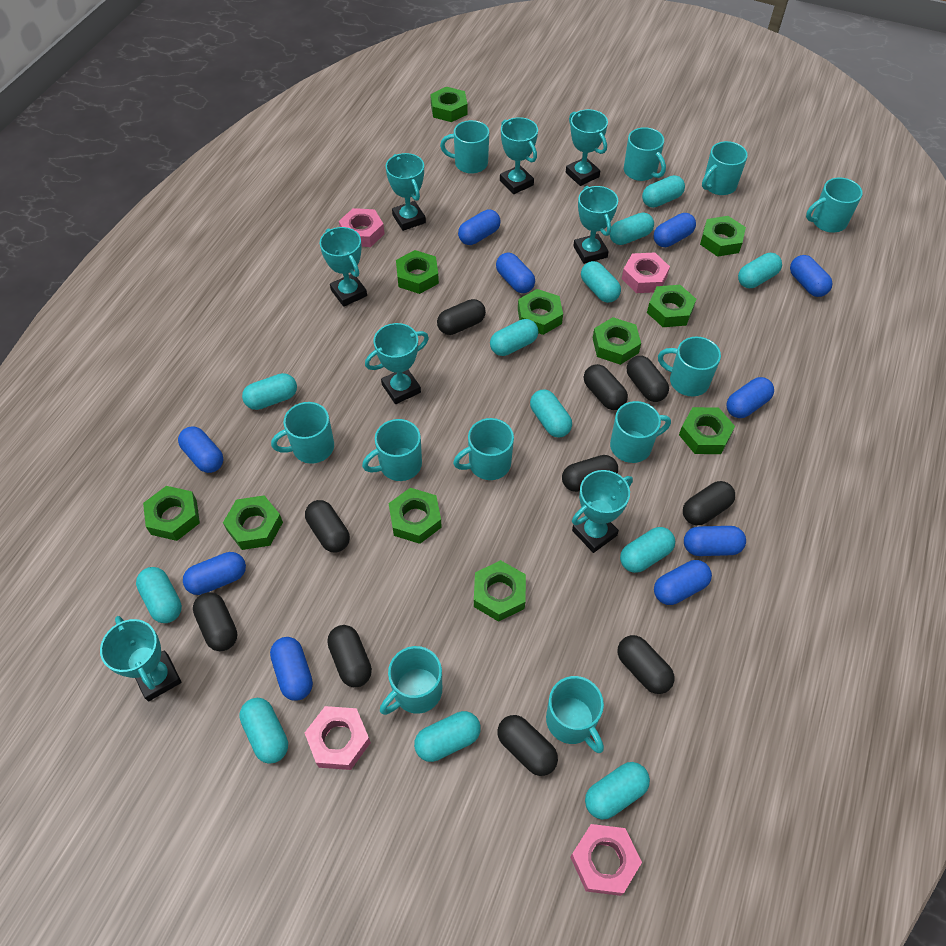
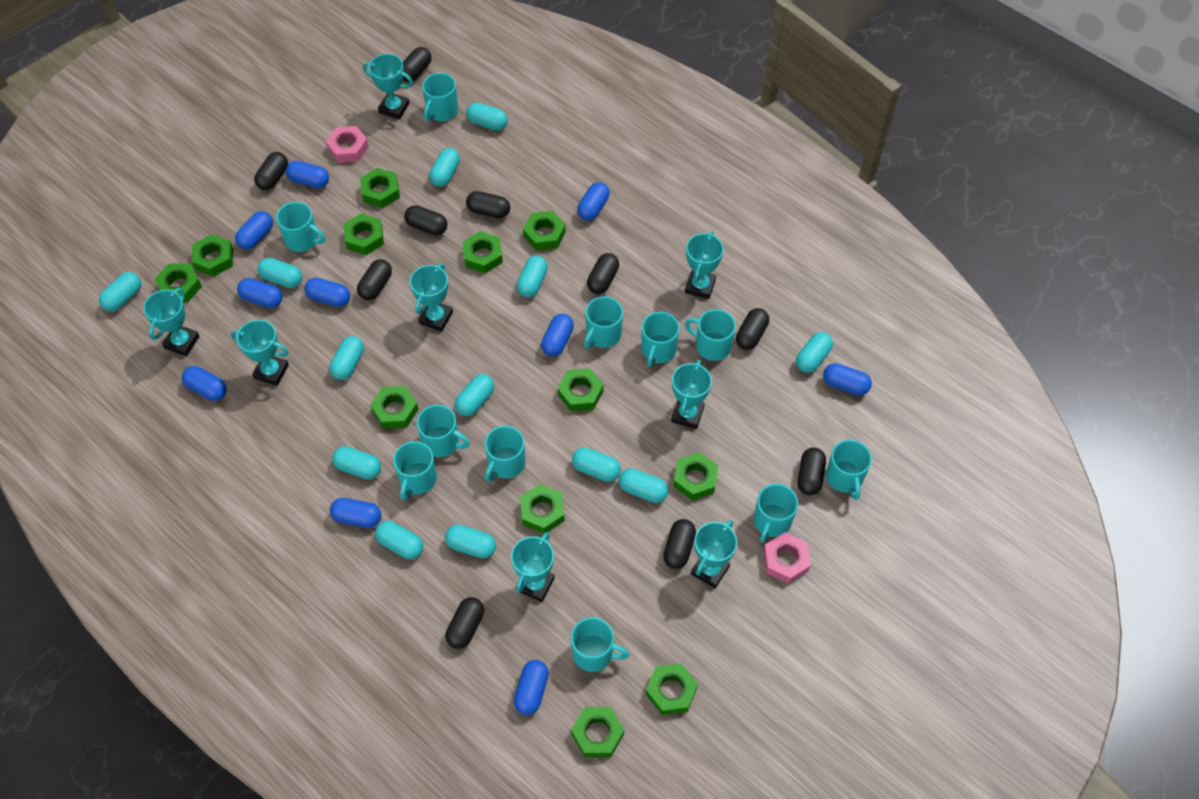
green nut: 11 -> 12
pink nut: 4 -> 2
turquoise capsule: 12 -> 13

